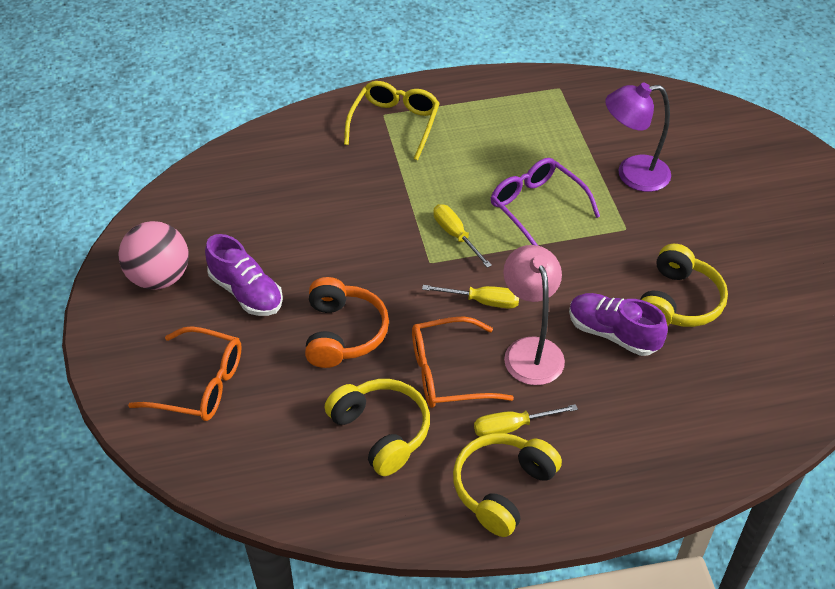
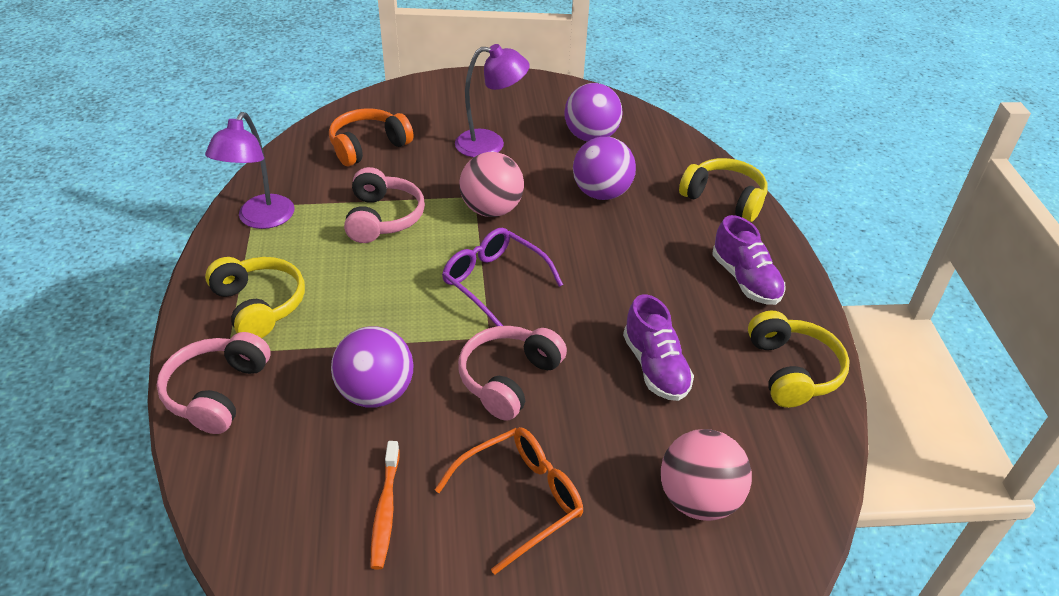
orange glasses: 2 -> 1
orange toothbrush: 0 -> 1
pink ball: 1 -> 2
pink headphones: 0 -> 3
pink lamp: 1 -> 0
purple ball: 0 -> 3
purple lamp: 1 -> 2
yellow glasses: 1 -> 0
yellow screwdriver: 3 -> 0

